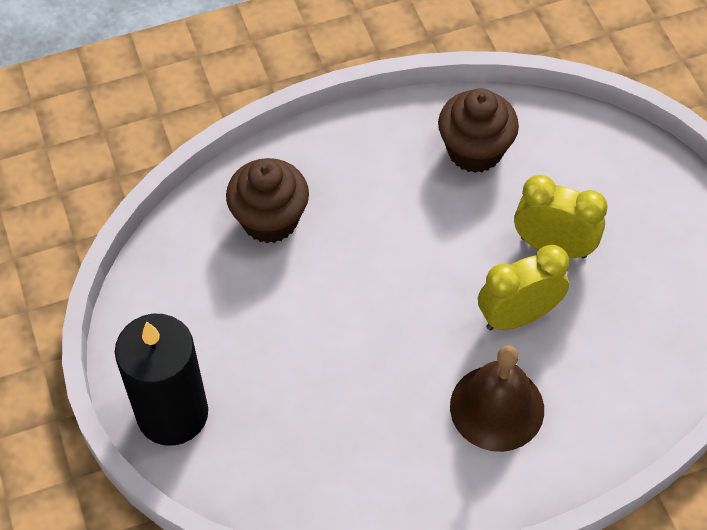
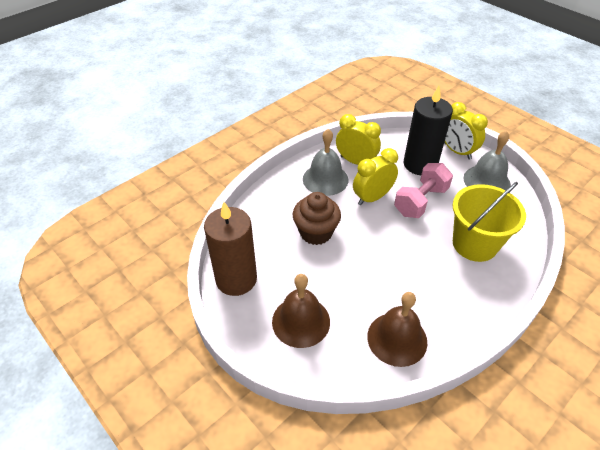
brown bell: 1 -> 2
brown candle: 0 -> 1
brown cupcake: 2 -> 1
grey bell: 0 -> 2
pink dumbbell: 0 -> 1
yellow bucket: 0 -> 1
yellow clock: 2 -> 3

